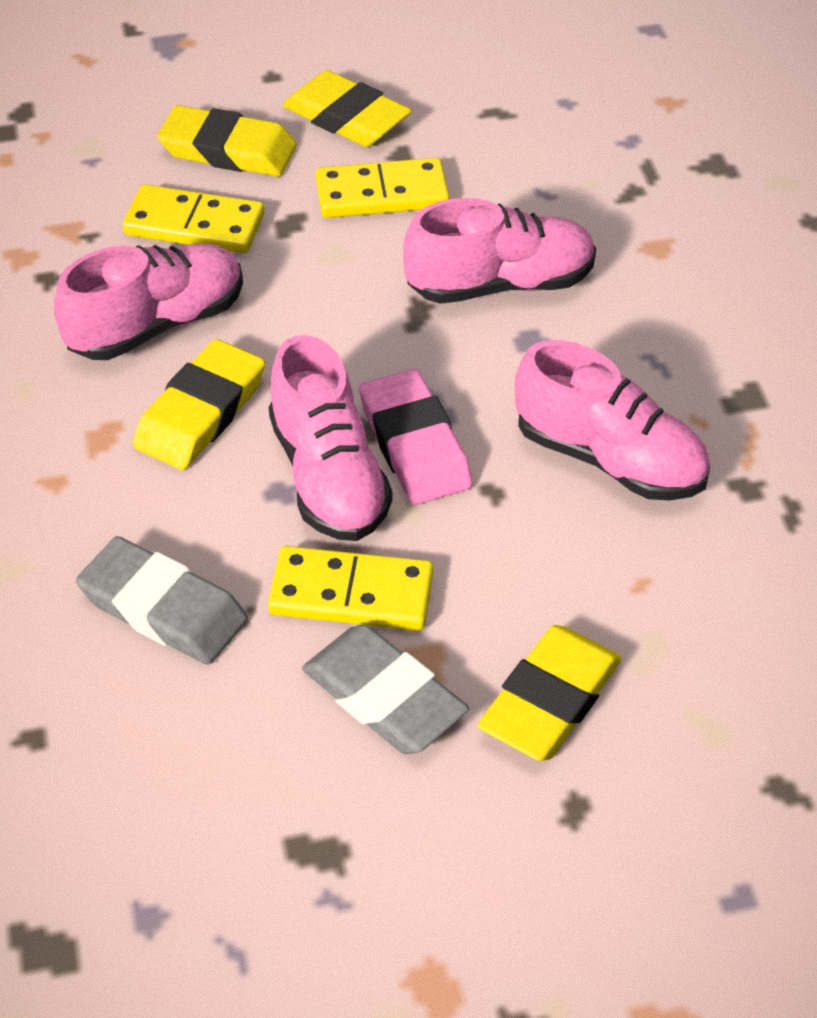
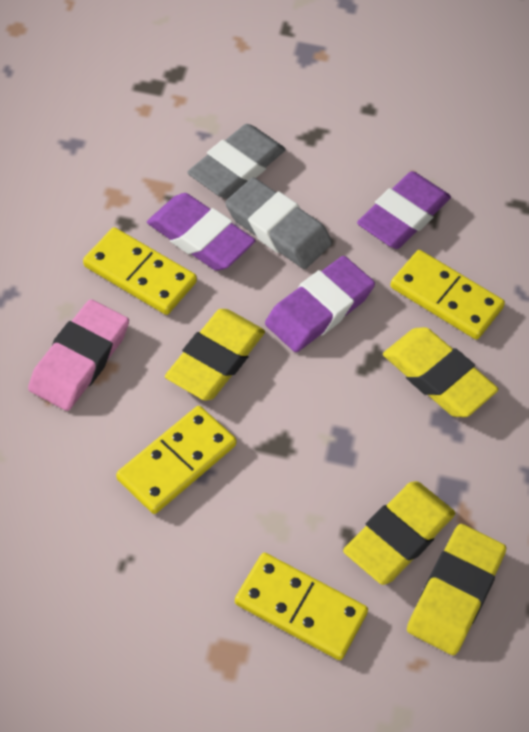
pink shoe: 4 -> 0
purple eraser: 0 -> 3
yellow domino: 3 -> 4

